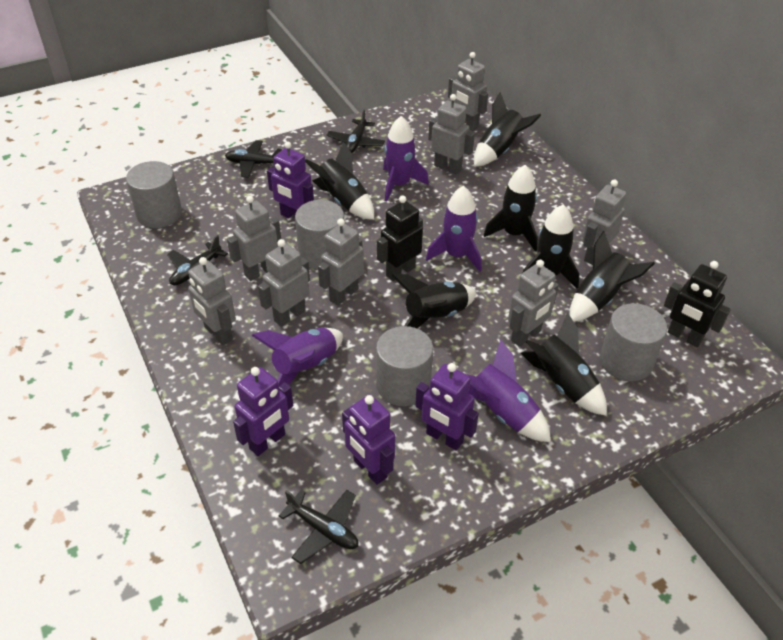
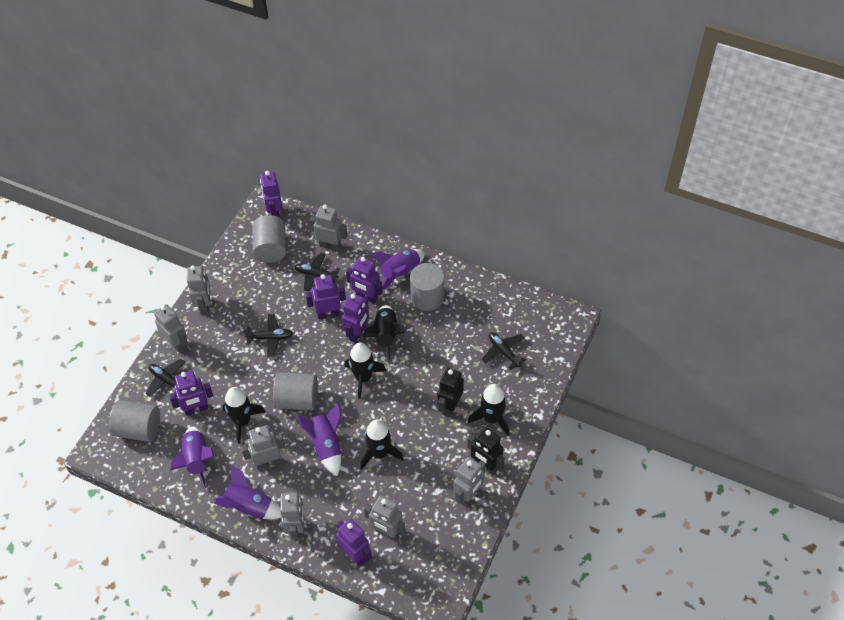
black rocket: 7 -> 5
grey robot: 8 -> 7
purple robot: 4 -> 6

